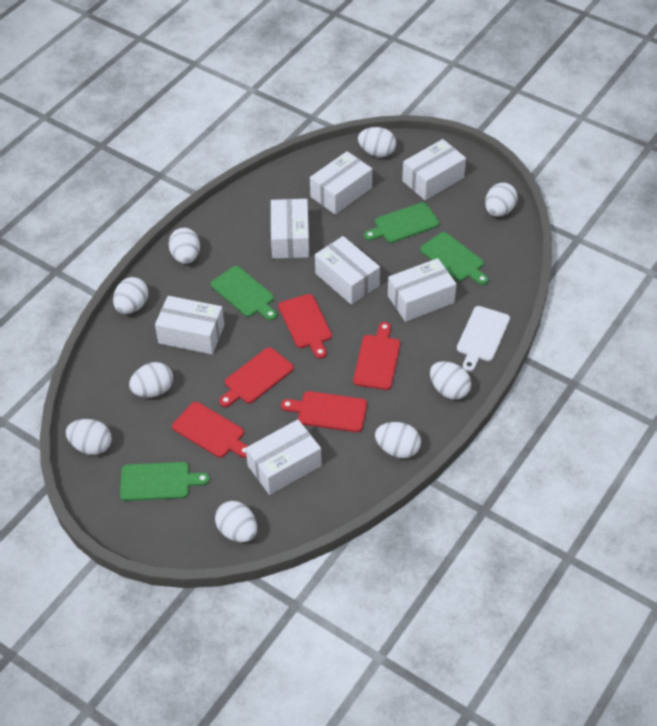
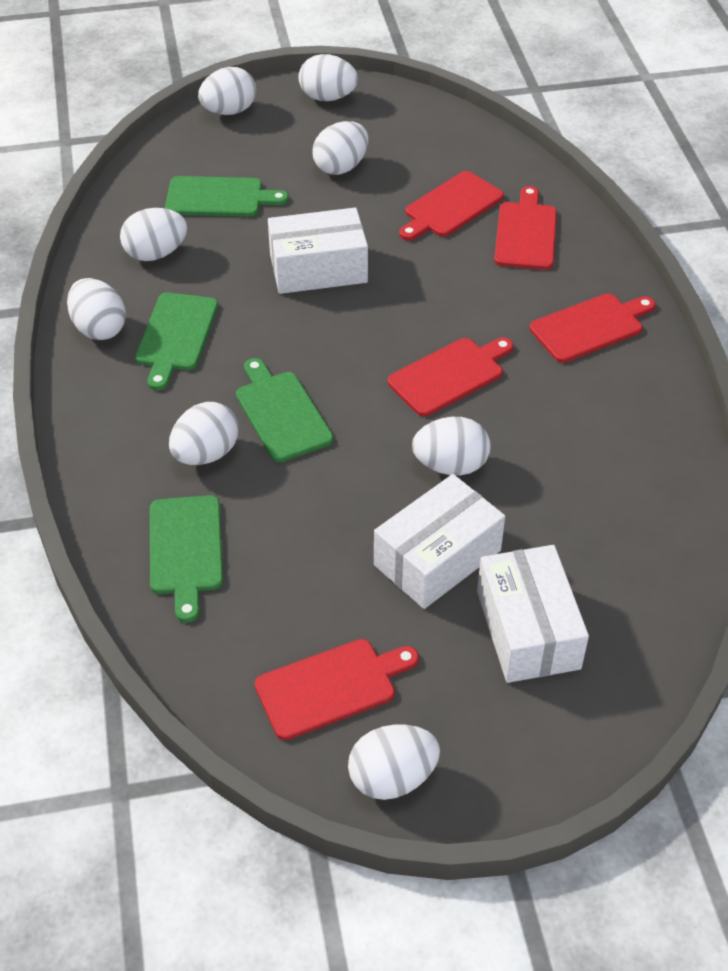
white box: 7 -> 3
white cutting board: 1 -> 0
white egg: 9 -> 8

